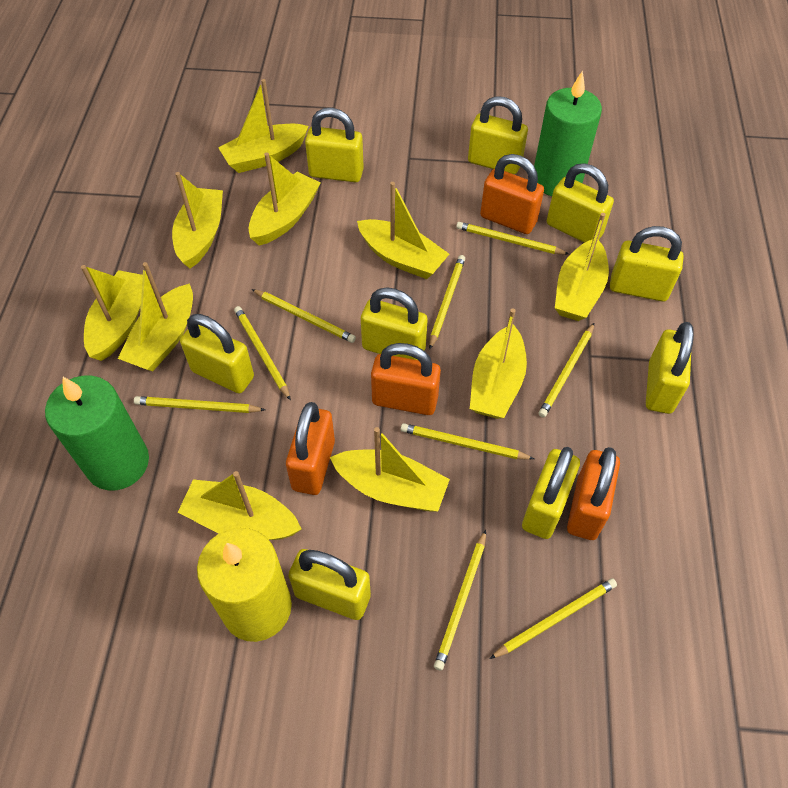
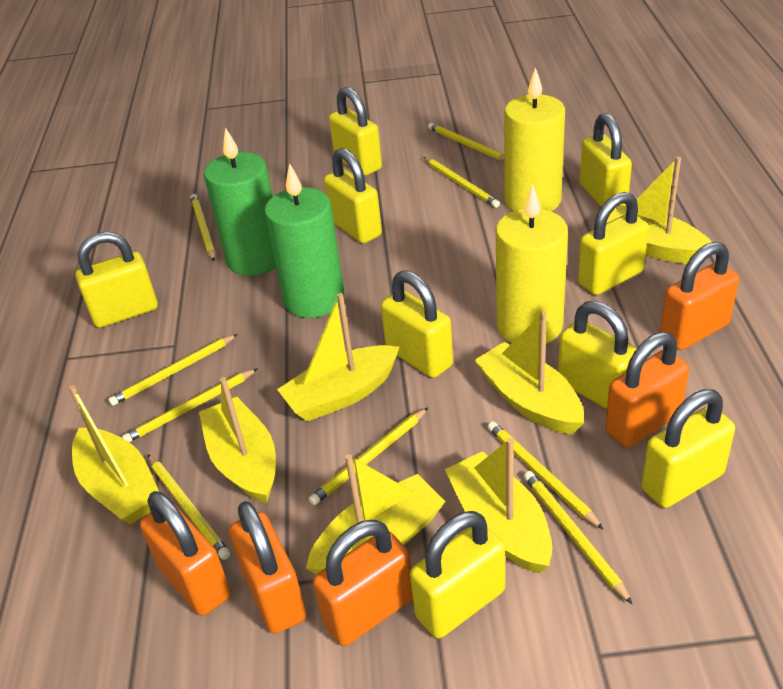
orange padlock: 4 -> 5
yellow boat: 10 -> 7
yellow candle: 1 -> 2

